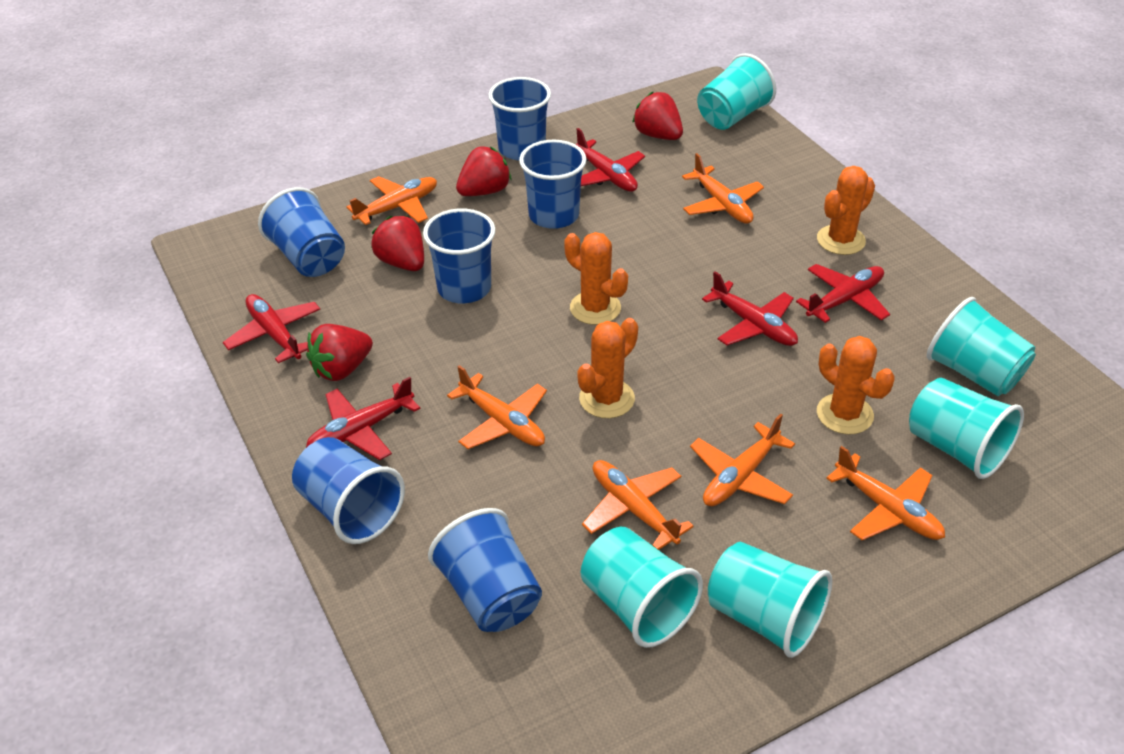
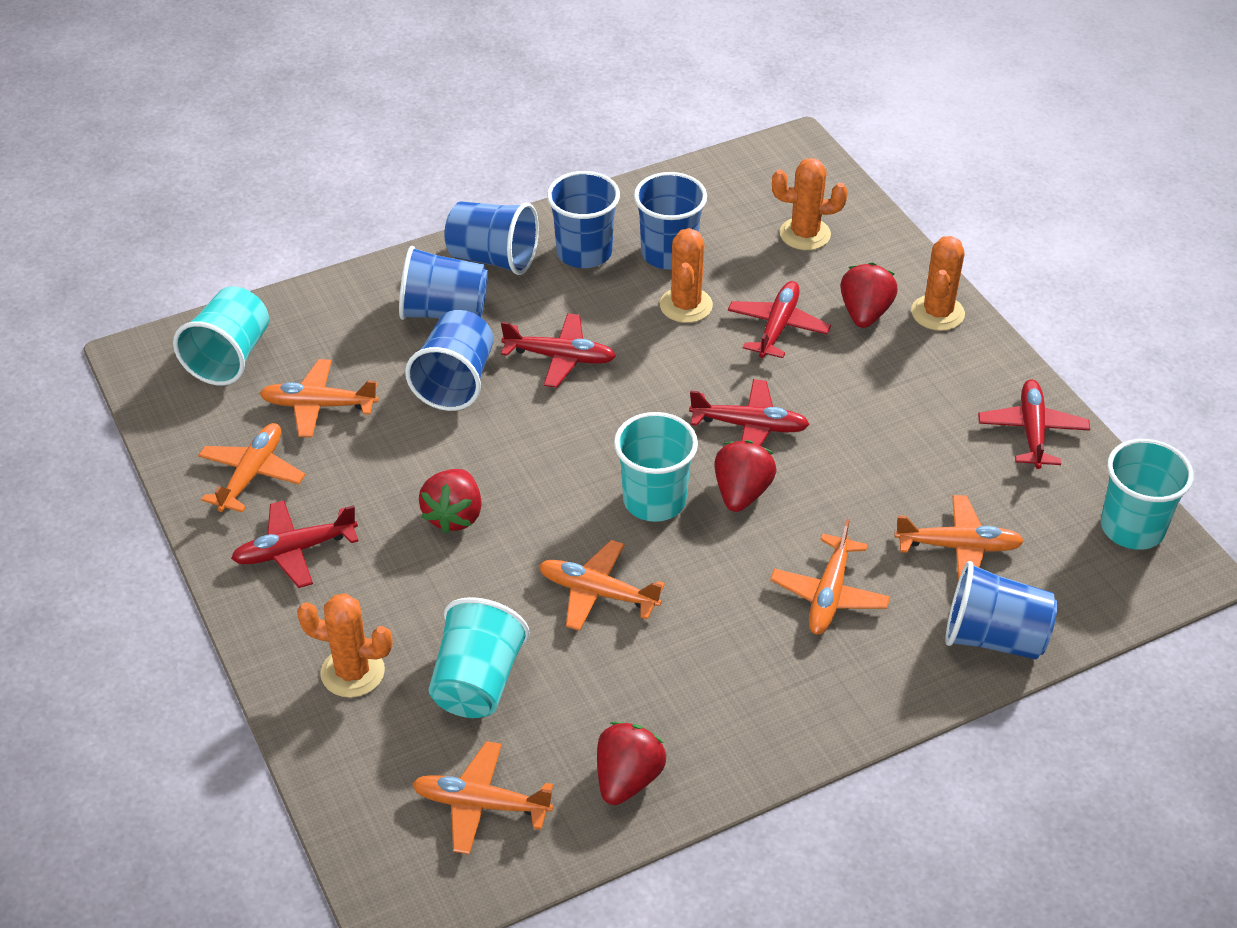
turquoise cup: 5 -> 4

